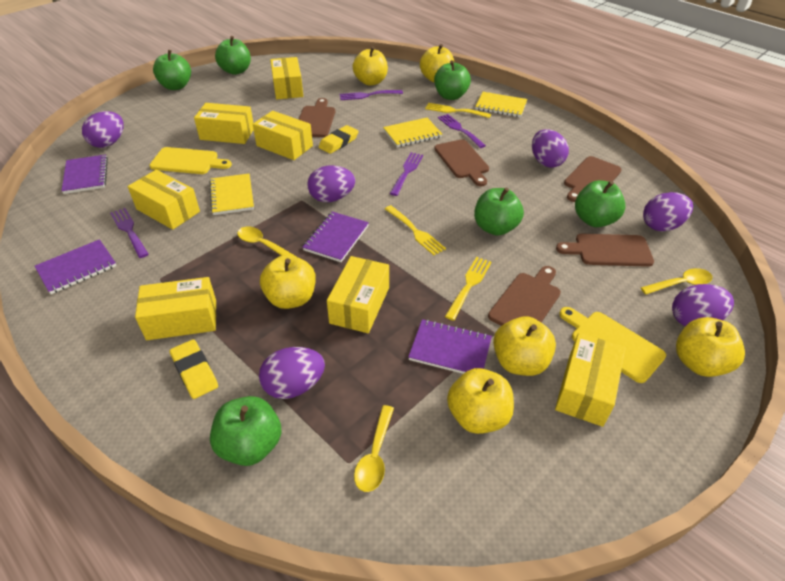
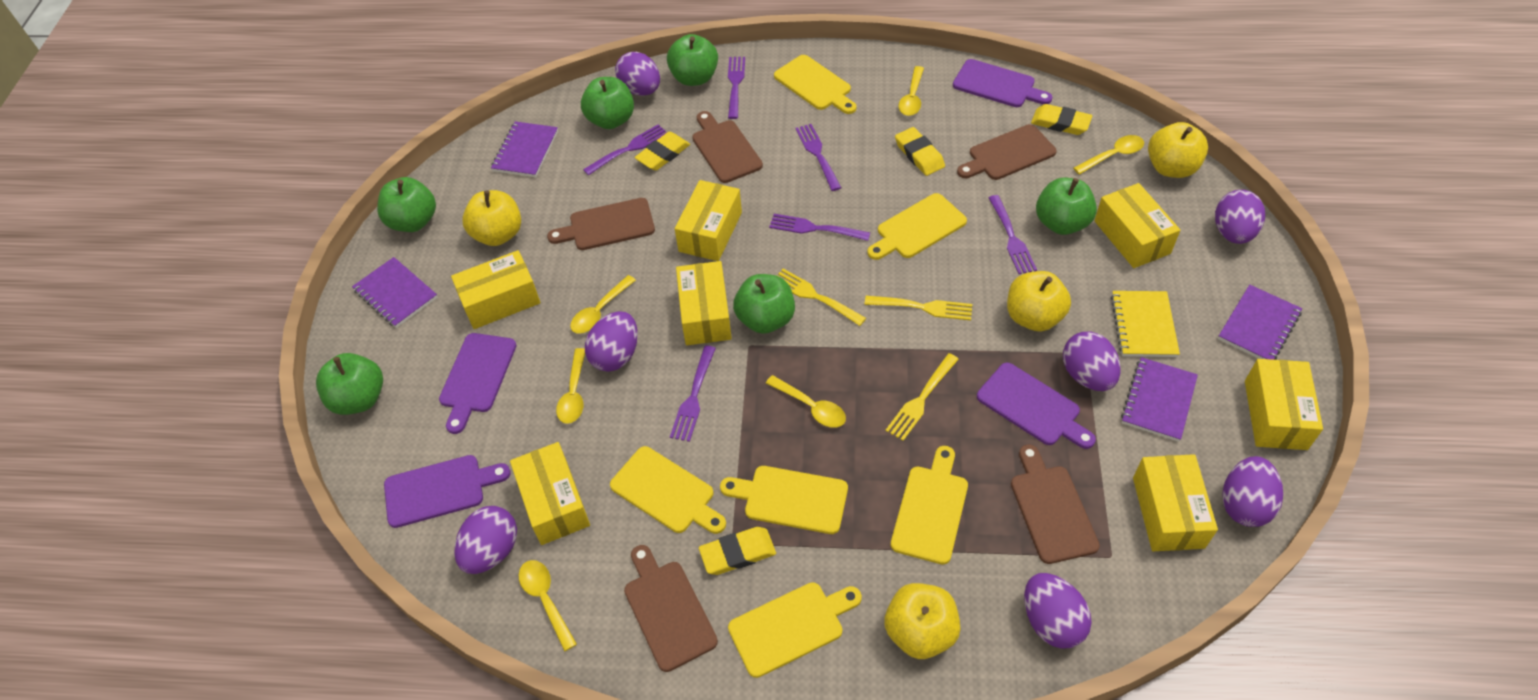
purple cutting board: 0 -> 4
purple egg: 6 -> 7
purple fork: 4 -> 6
yellow apple: 6 -> 4
yellow cutting board: 2 -> 6
yellow eraser: 2 -> 4
yellow notebook: 3 -> 1
yellow spoon: 3 -> 6

